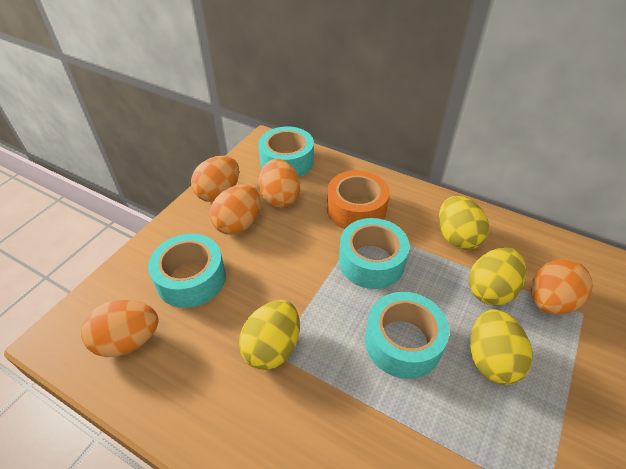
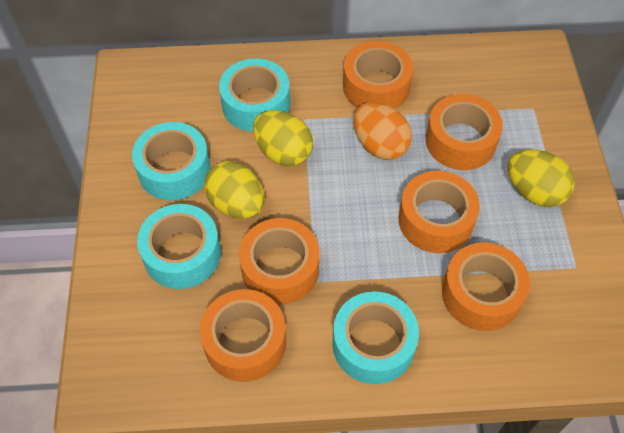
orange egg: 5 -> 1
orange tape: 1 -> 6
yellow egg: 4 -> 3

